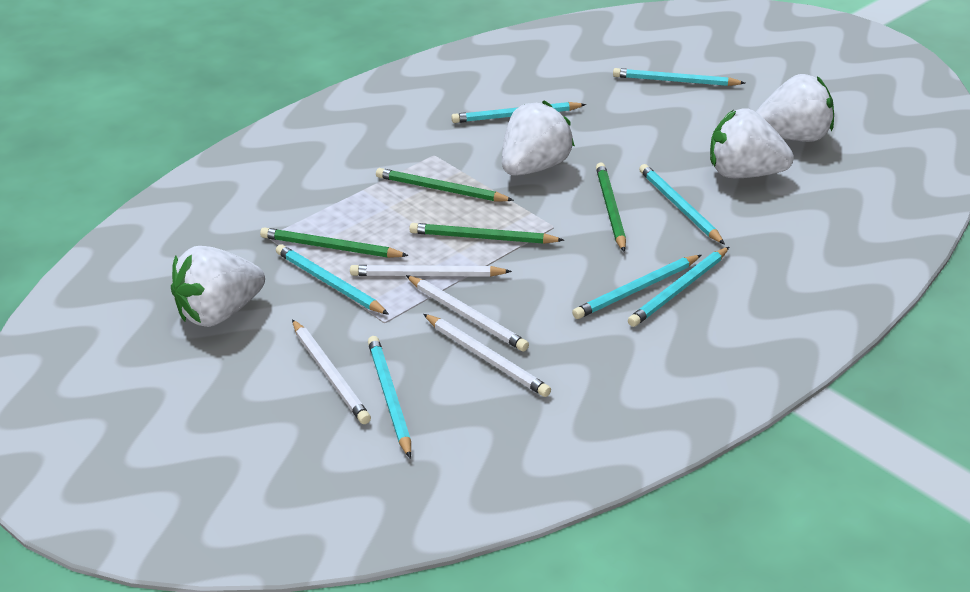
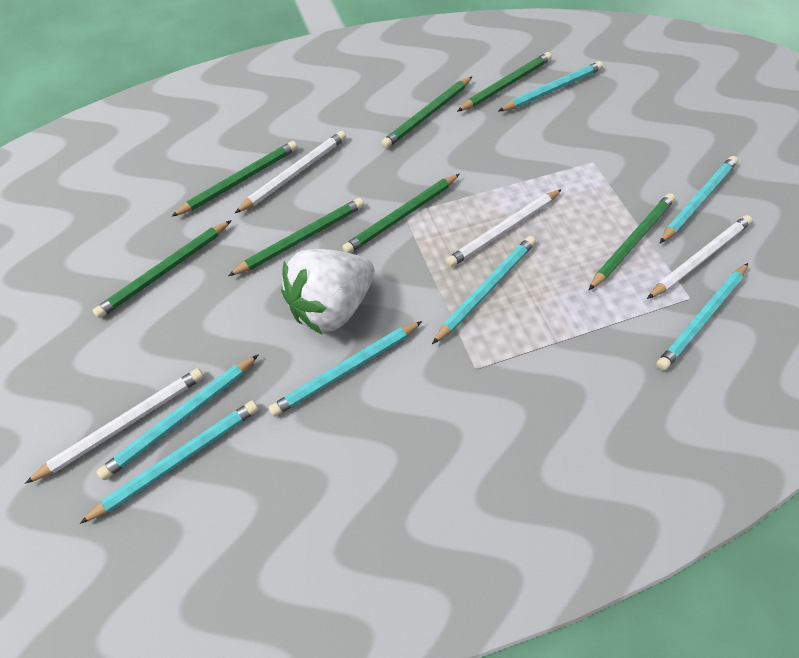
green pencil: 4 -> 7
white strawberry: 4 -> 1

